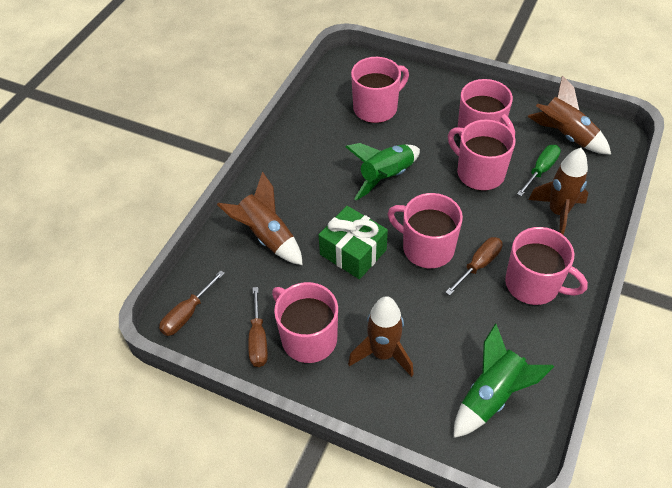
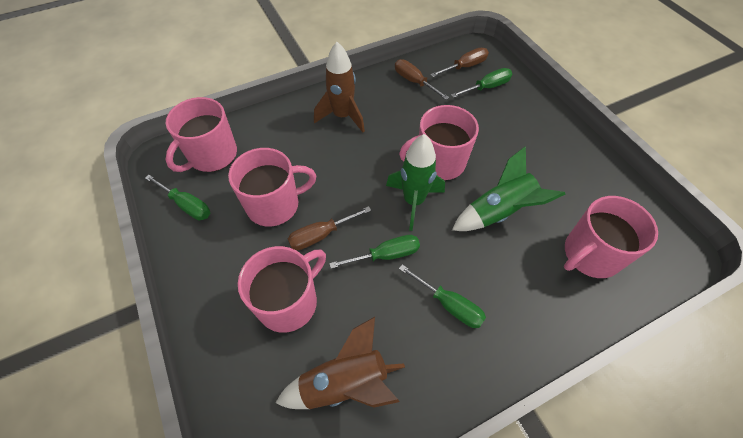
brown rocket: 4 -> 2
green gift: 1 -> 0
green screwdriver: 1 -> 4
pink mug: 6 -> 5

